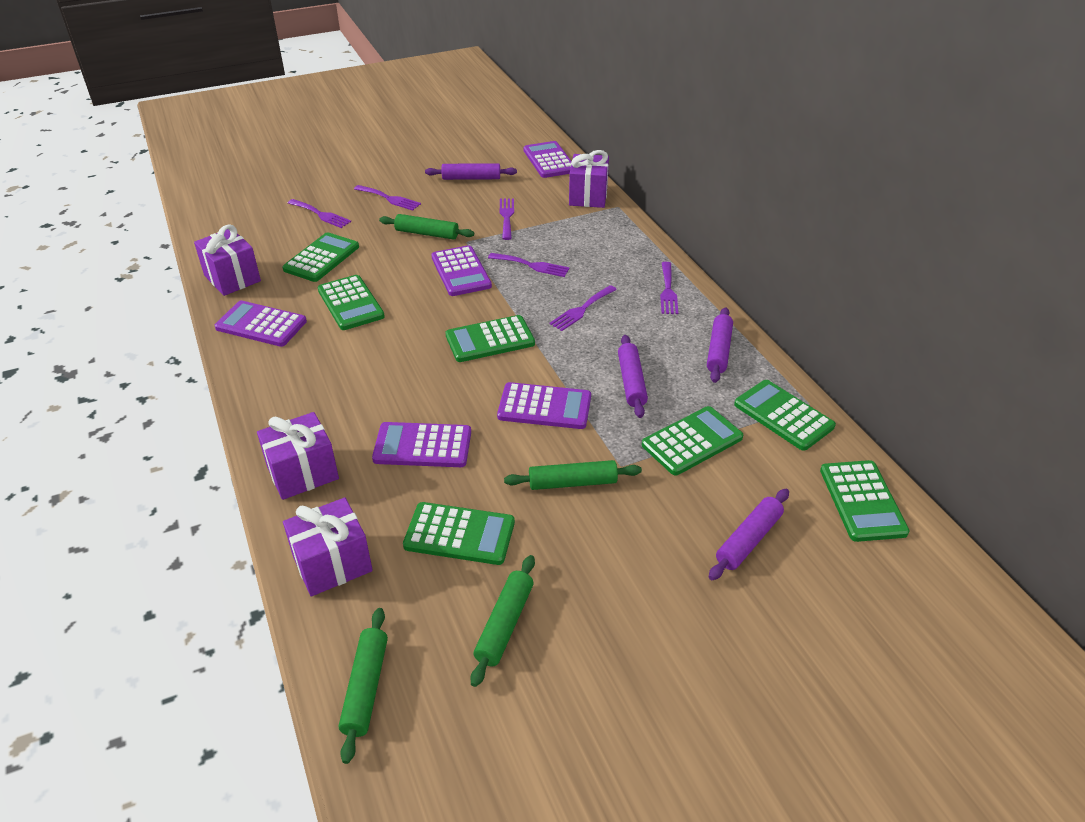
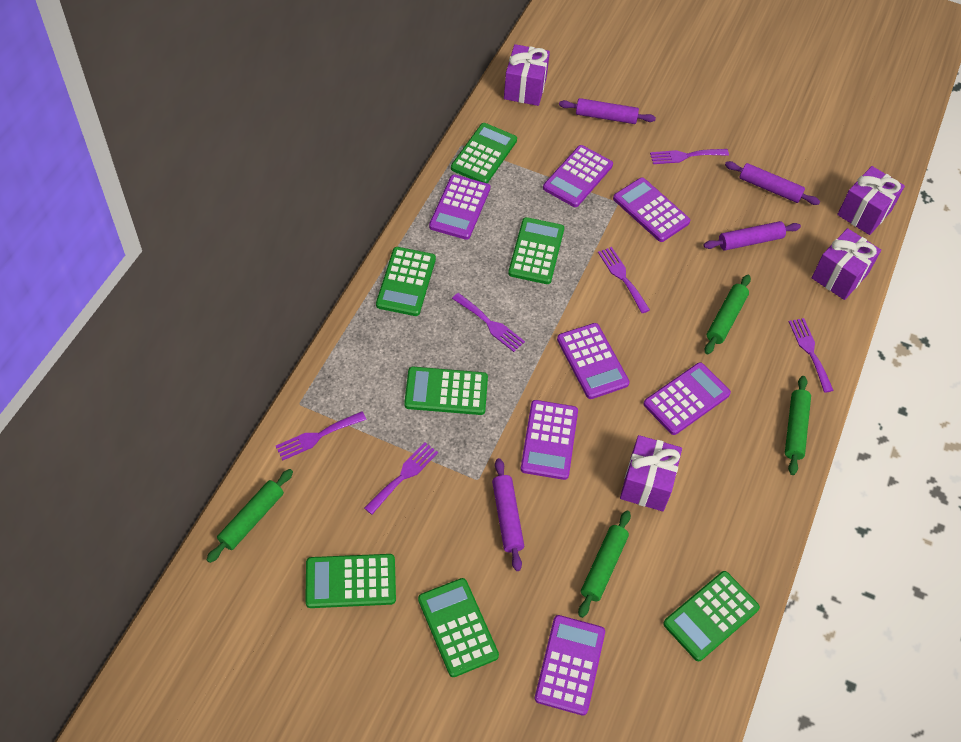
purple calculator: 5 -> 7

